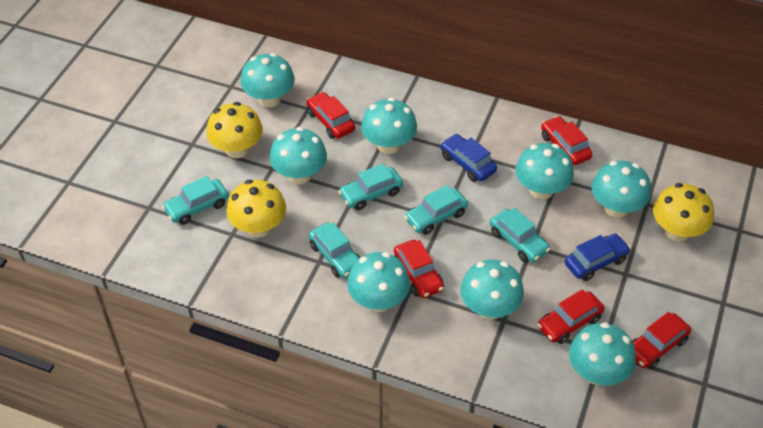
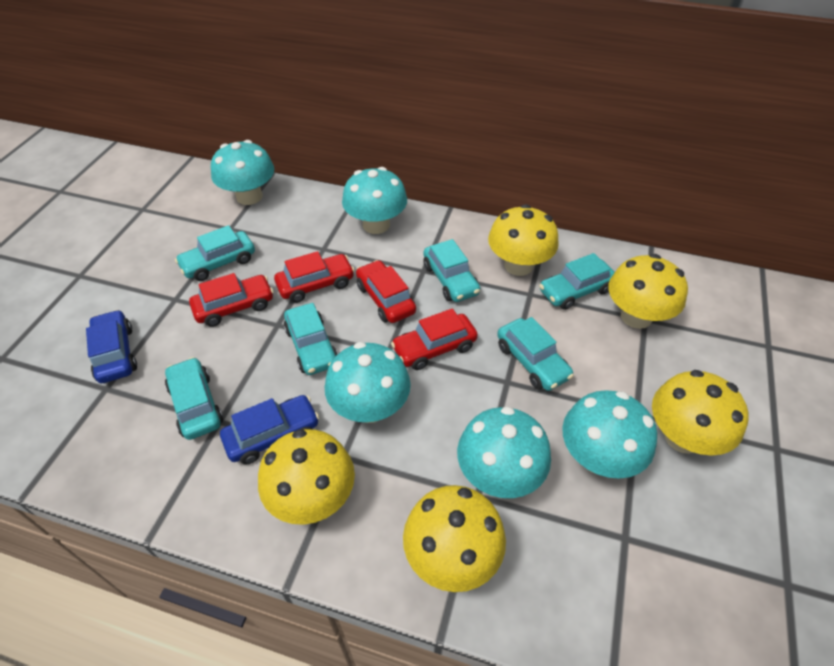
red car: 5 -> 4
turquoise car: 5 -> 6
turquoise mushroom: 8 -> 5
yellow mushroom: 3 -> 5

